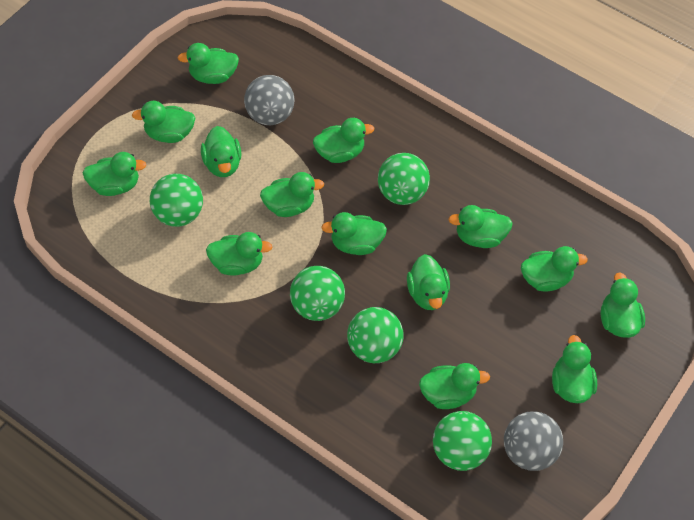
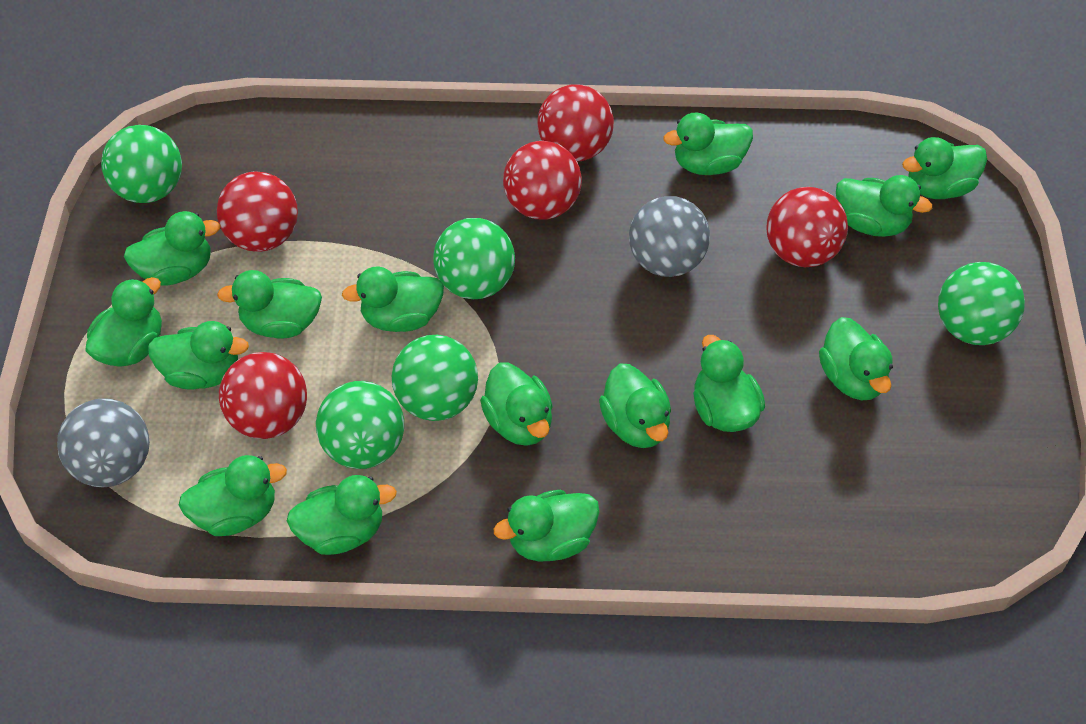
green duck: 14 -> 15
red ball: 0 -> 5

